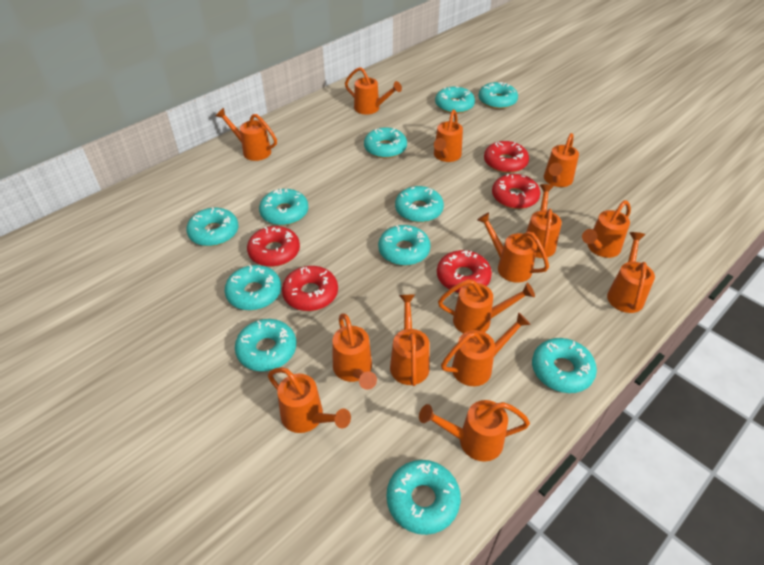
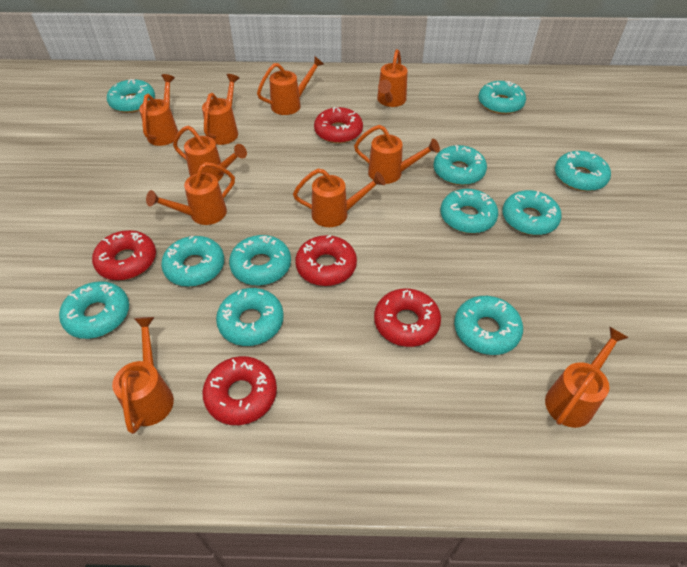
orange watering can: 14 -> 10

